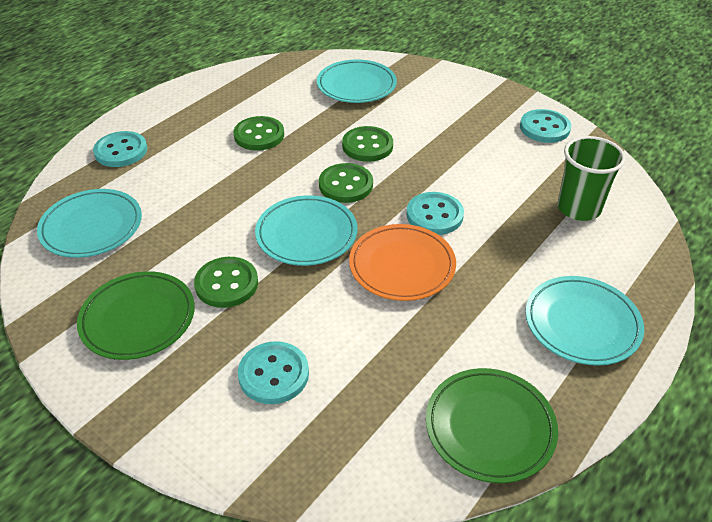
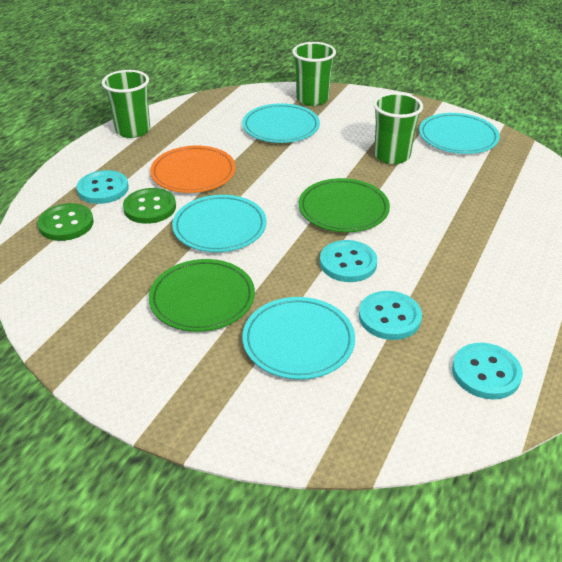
green button: 4 -> 2
green cup: 1 -> 3

